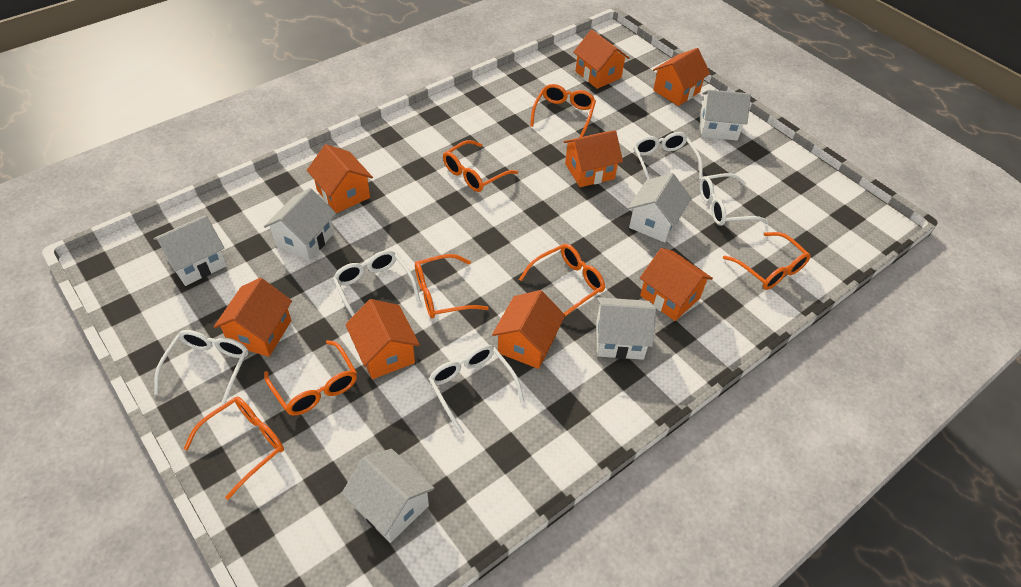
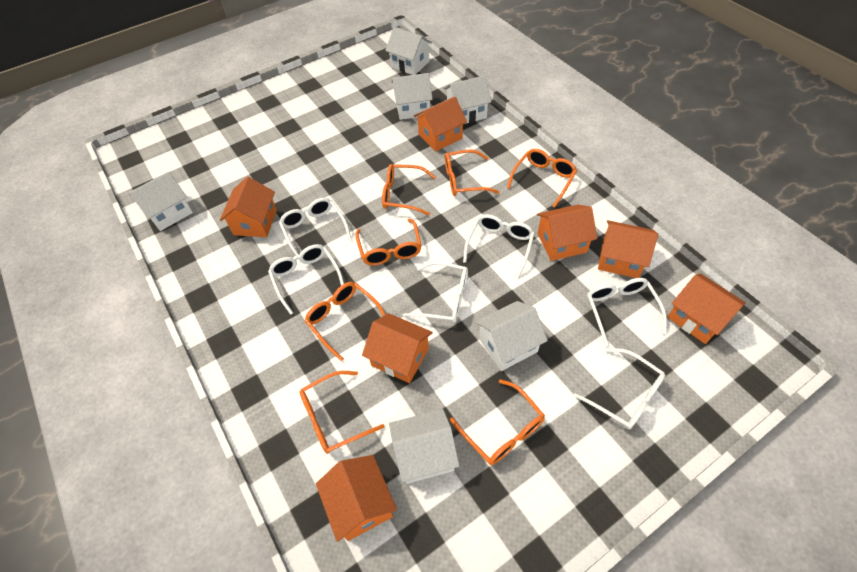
orange house: 8 -> 7
white glasses: 5 -> 6

